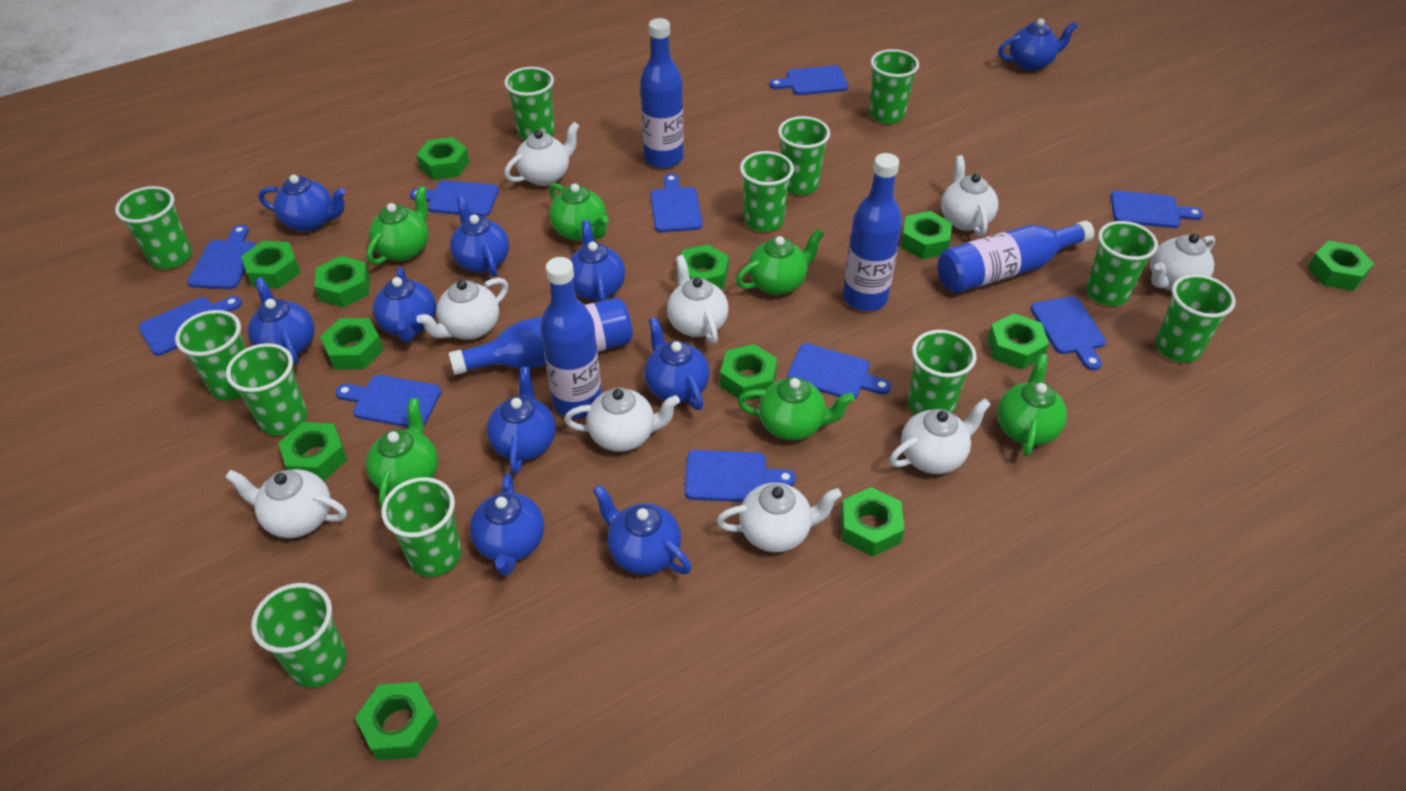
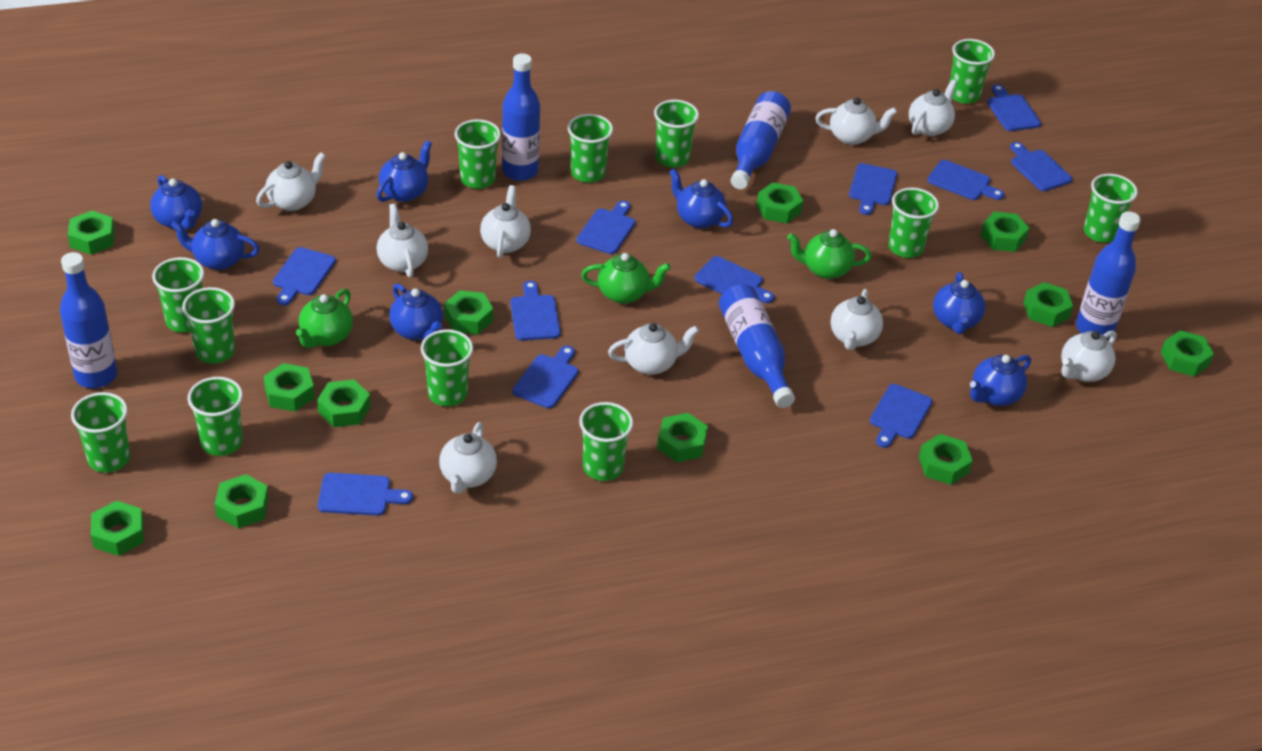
blue cutting board: 10 -> 11
blue teapot: 10 -> 7
green teapot: 6 -> 3

